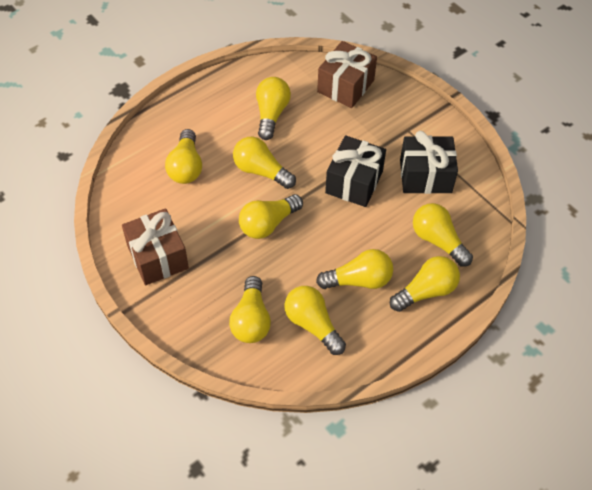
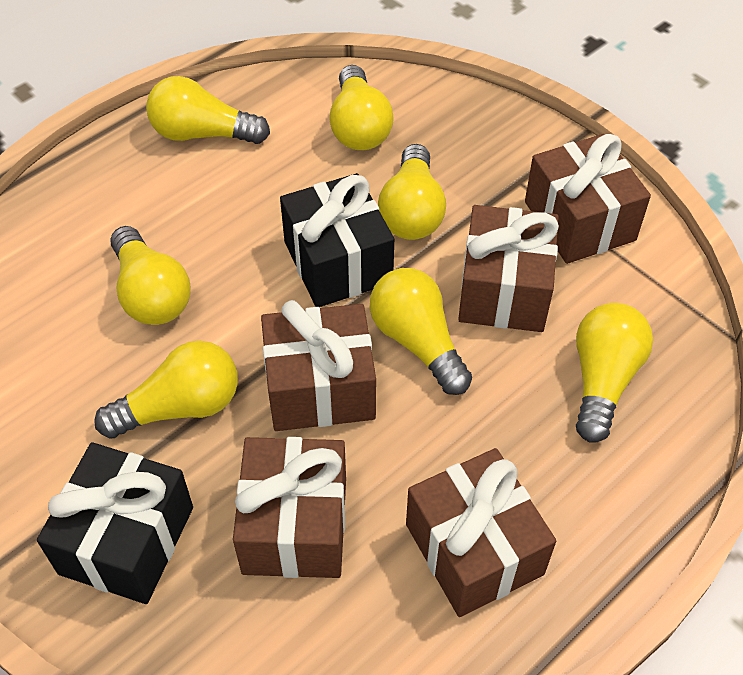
brown gift: 2 -> 5
yellow light bulb: 9 -> 7

